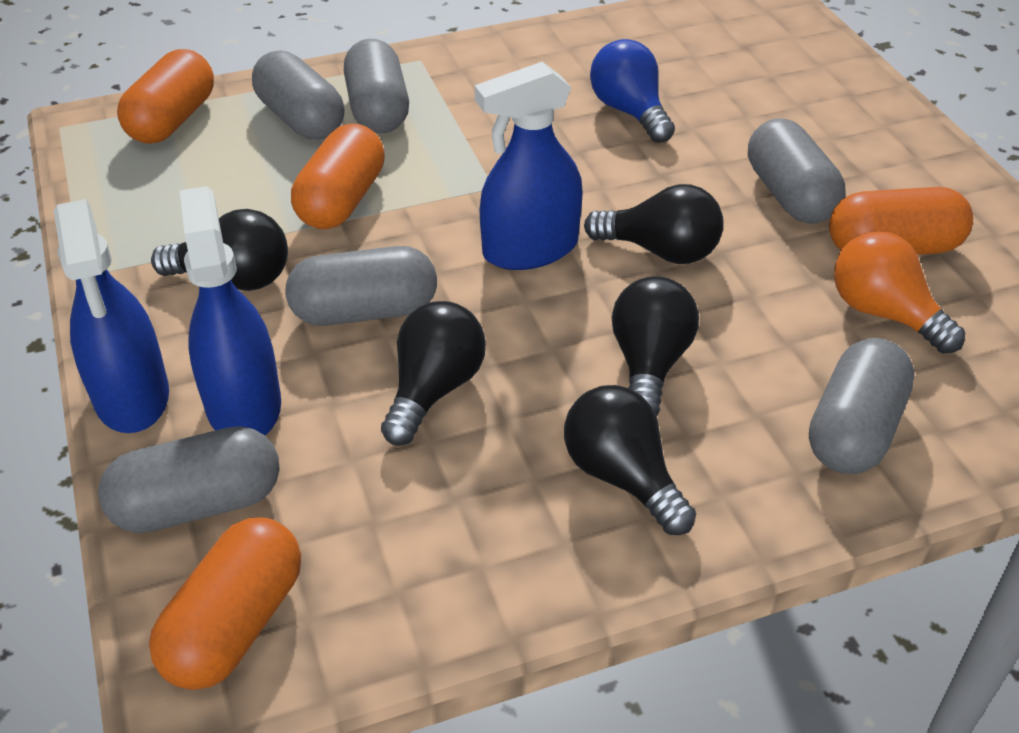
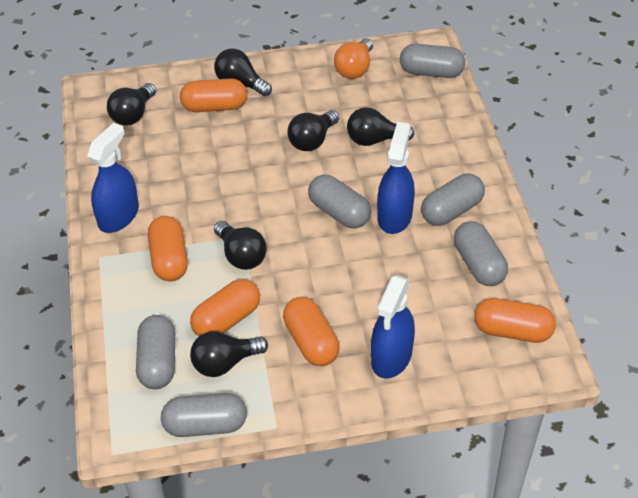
black light bulb: 5 -> 6
blue light bulb: 1 -> 0
orange capsule: 4 -> 5

